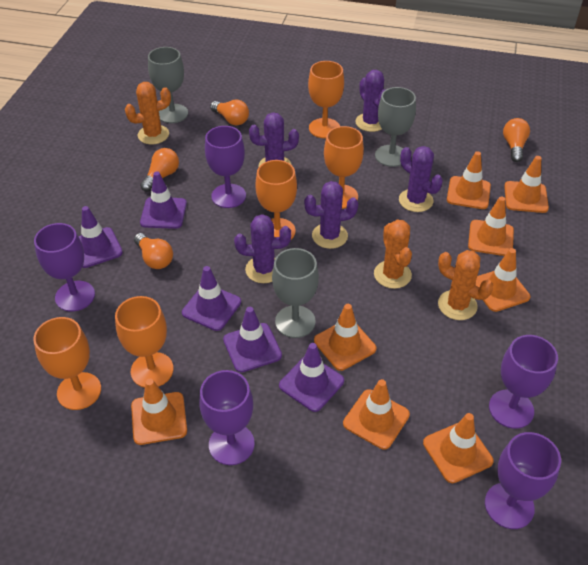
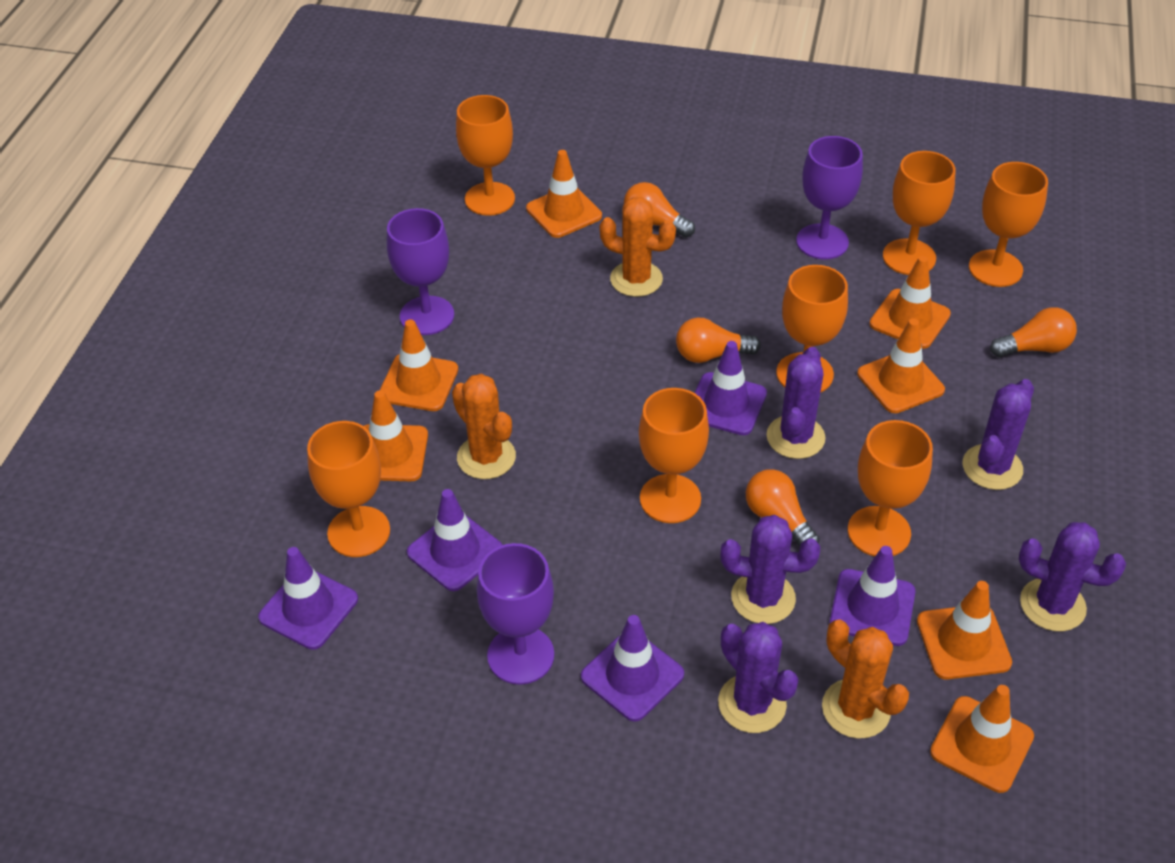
grey goblet: 3 -> 0
orange goblet: 5 -> 7
orange traffic cone: 8 -> 7
purple goblet: 5 -> 3

